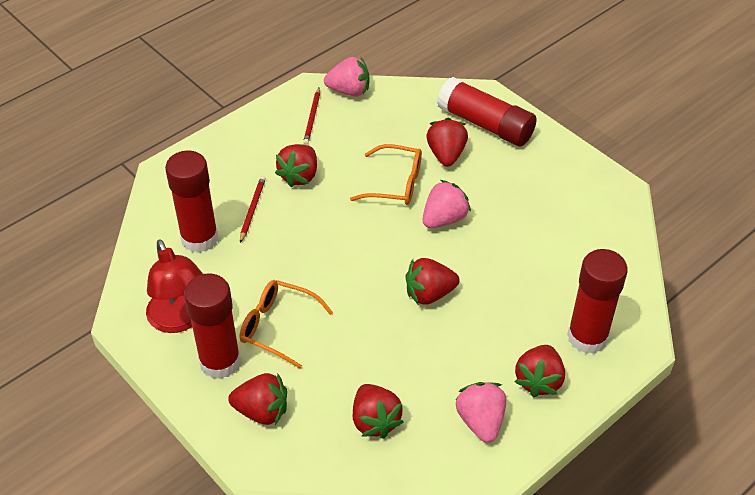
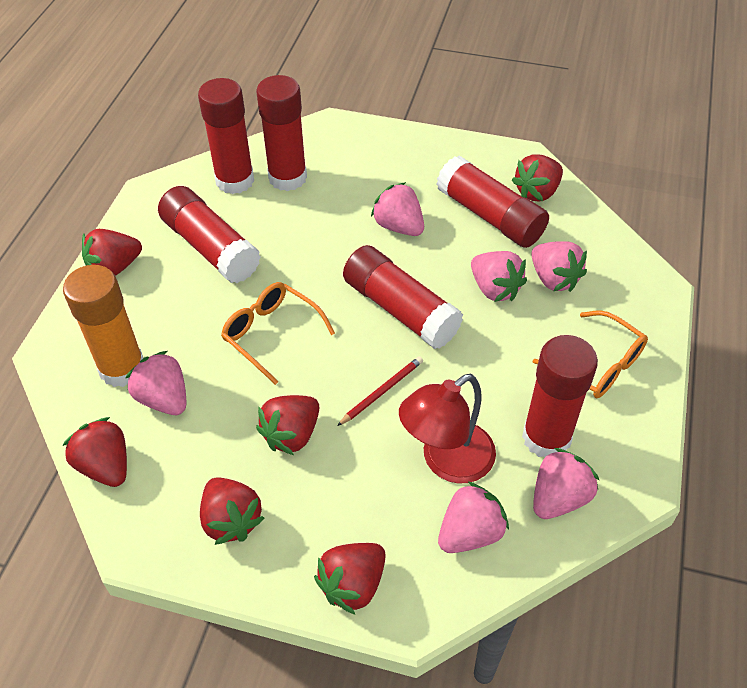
orange glue stick: 0 -> 1
pink strawberry: 3 -> 6
red glue stick: 4 -> 6
red pencil: 2 -> 1

